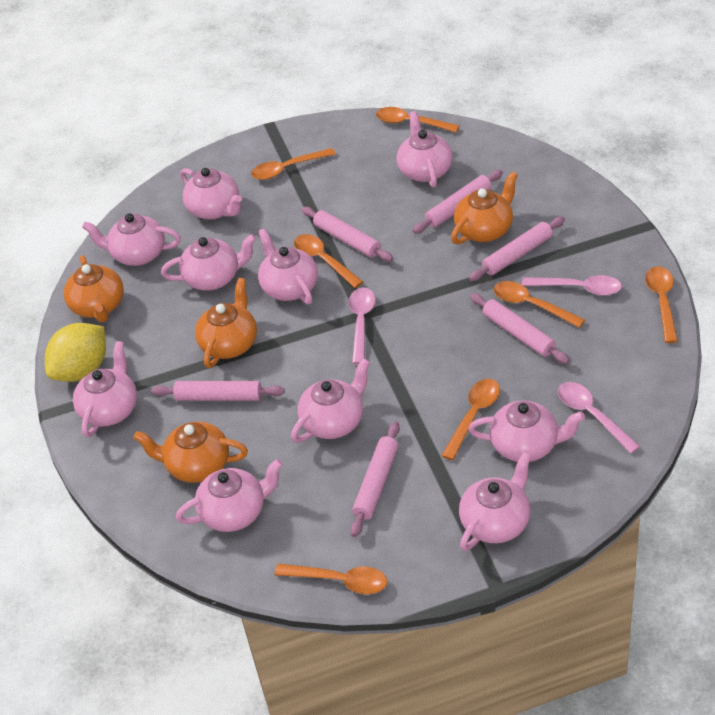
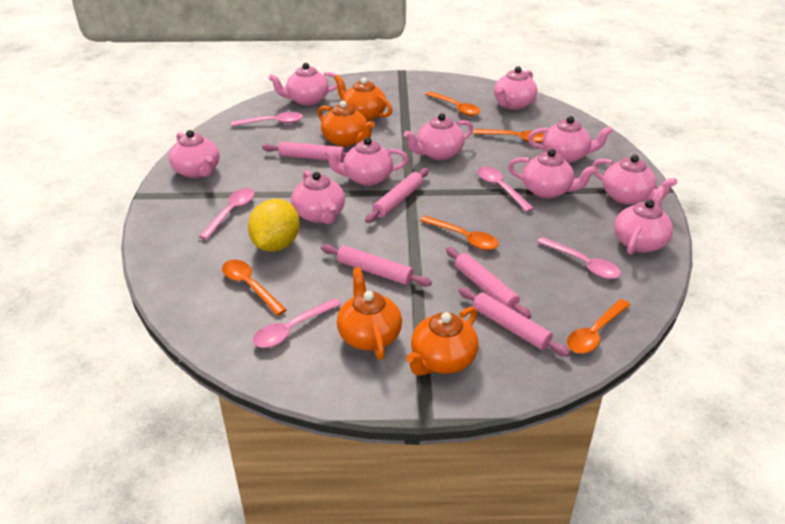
orange spoon: 7 -> 5
pink rolling pin: 6 -> 5
pink spoon: 3 -> 5

